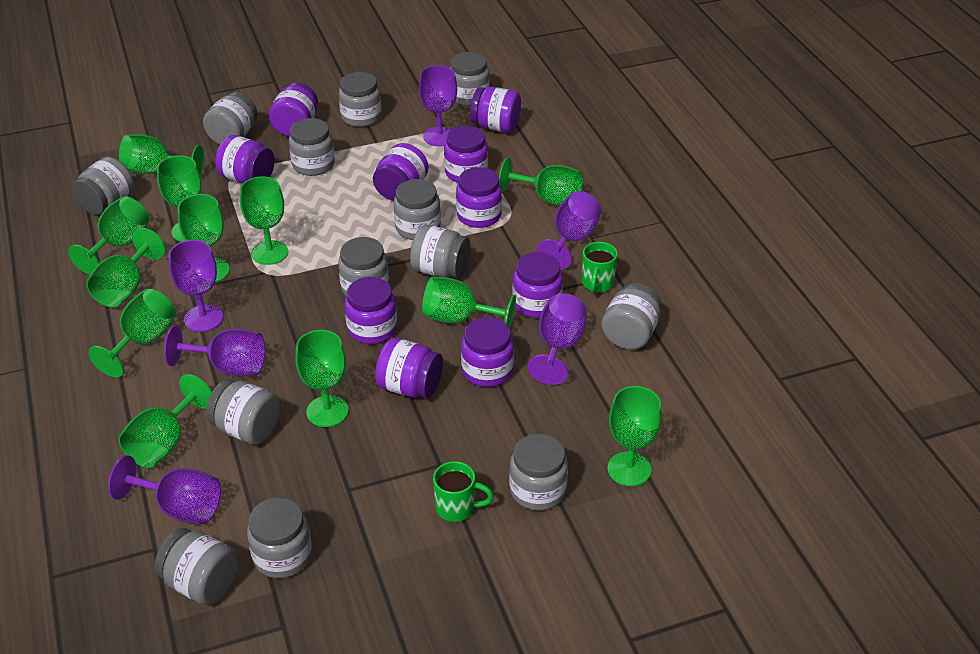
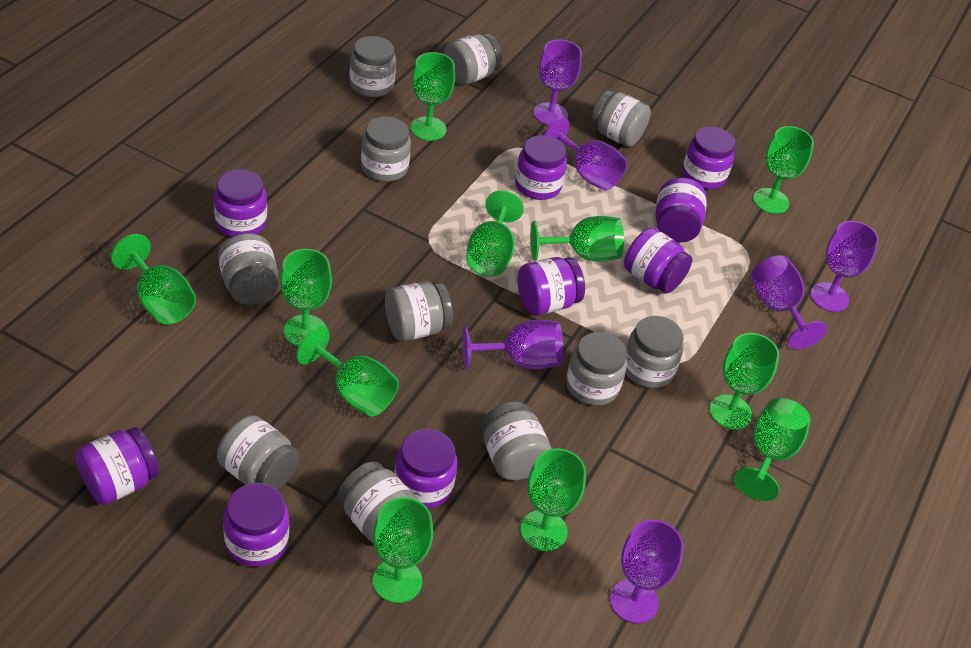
green goblet: 12 -> 11
green mug: 2 -> 0
grey jar: 13 -> 11
purple jar: 10 -> 9

